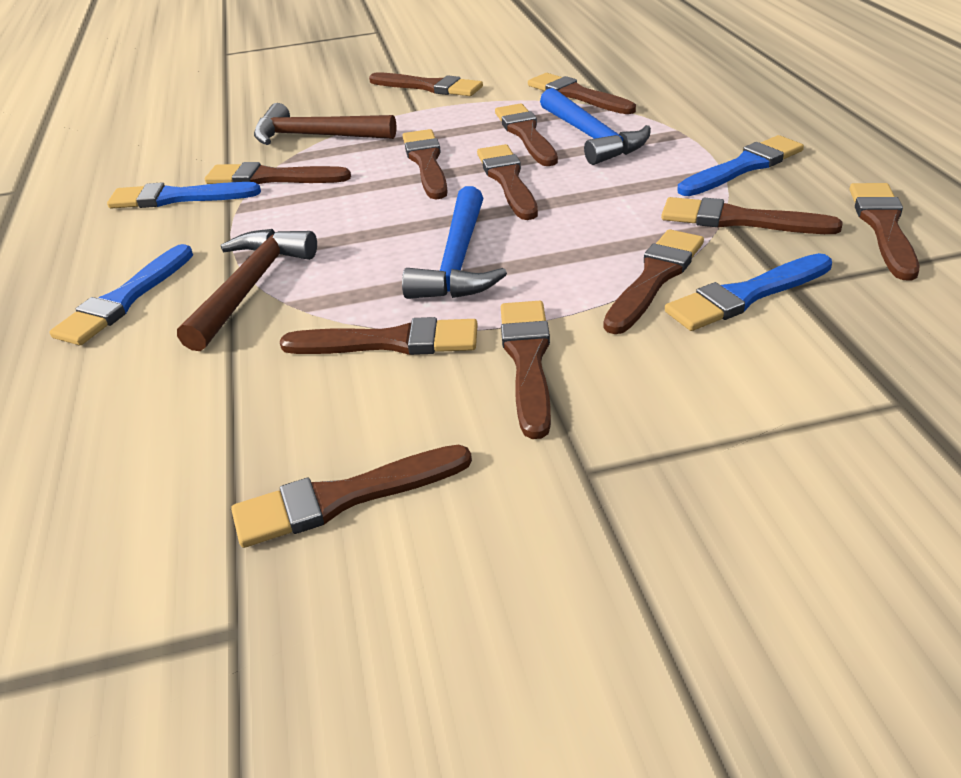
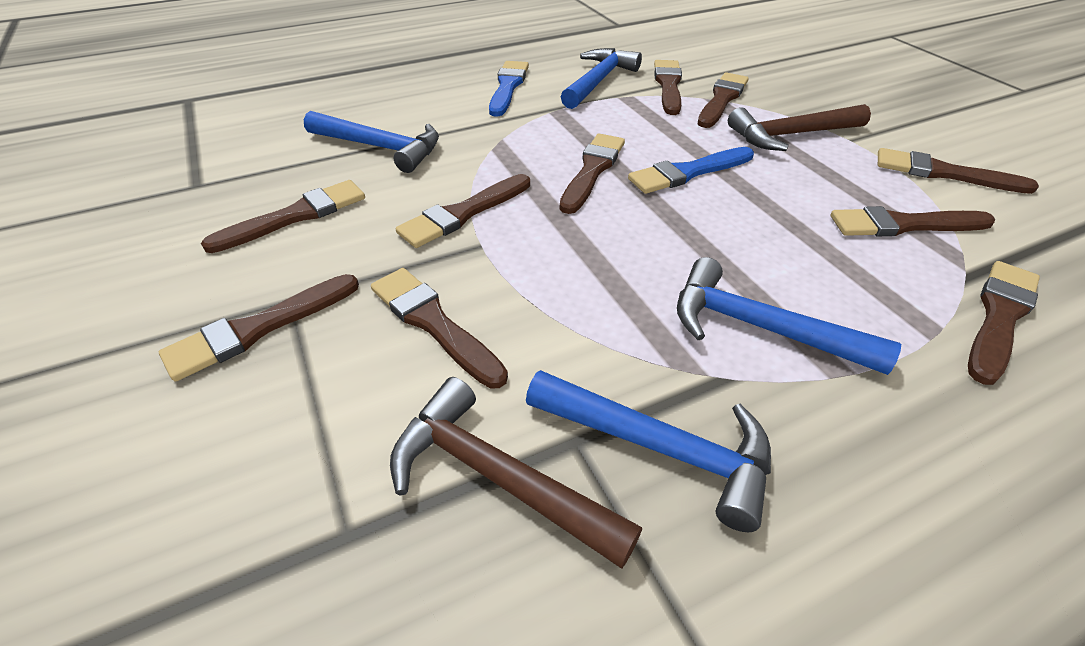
blue brush: 4 -> 2
blue hammer: 2 -> 4
brown brush: 12 -> 10

